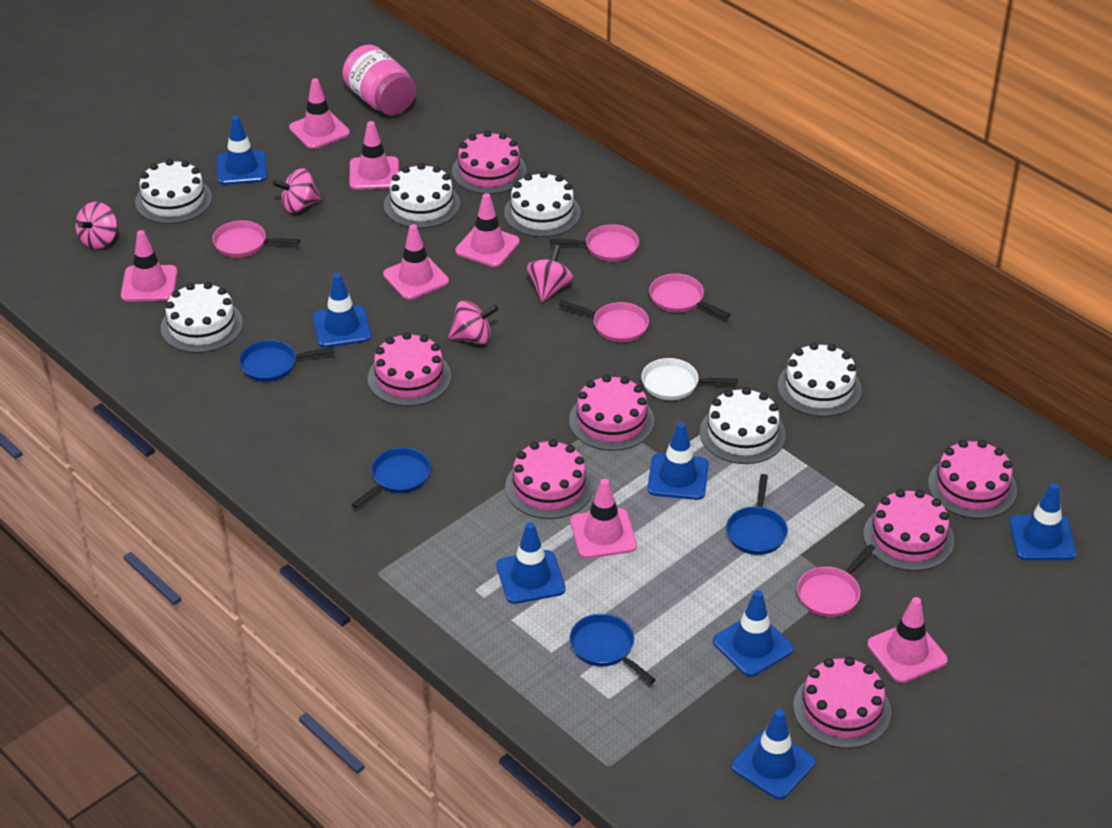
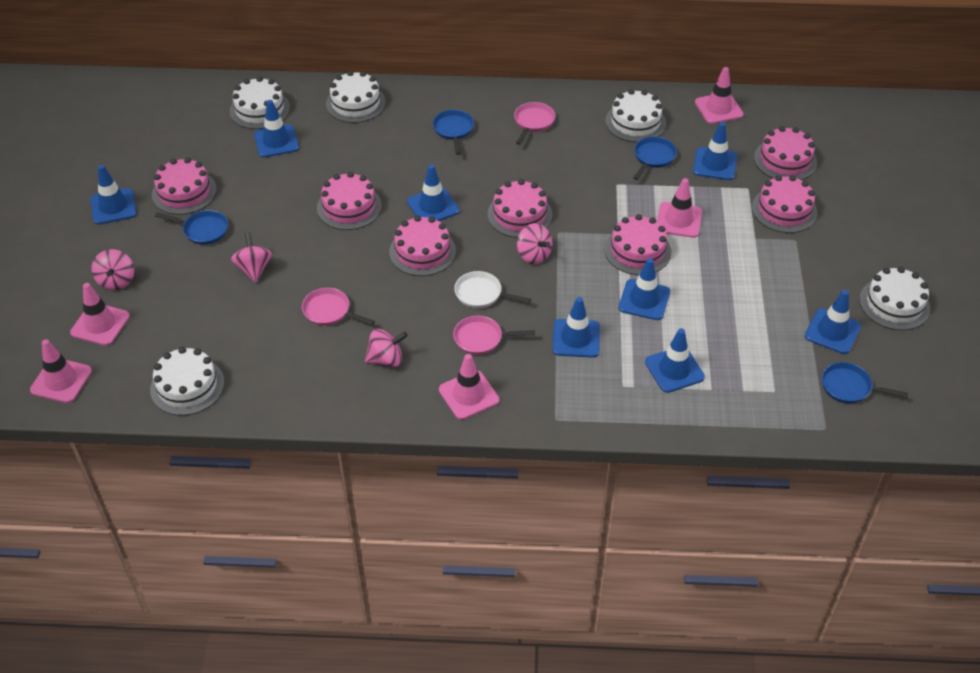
blue traffic cone: 7 -> 8
pink jar: 1 -> 0
pink pan: 5 -> 3
pink traffic cone: 7 -> 5
white cake: 6 -> 5

